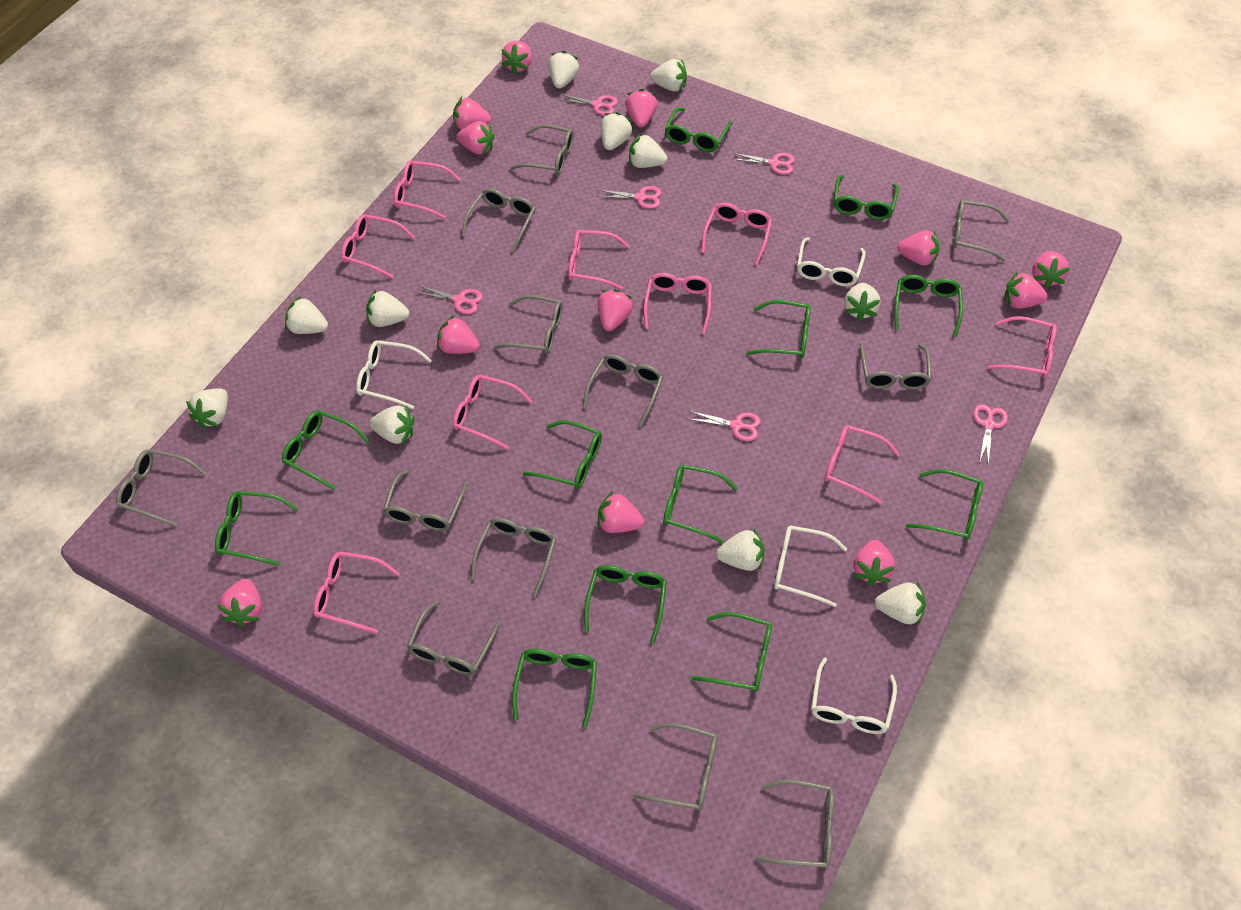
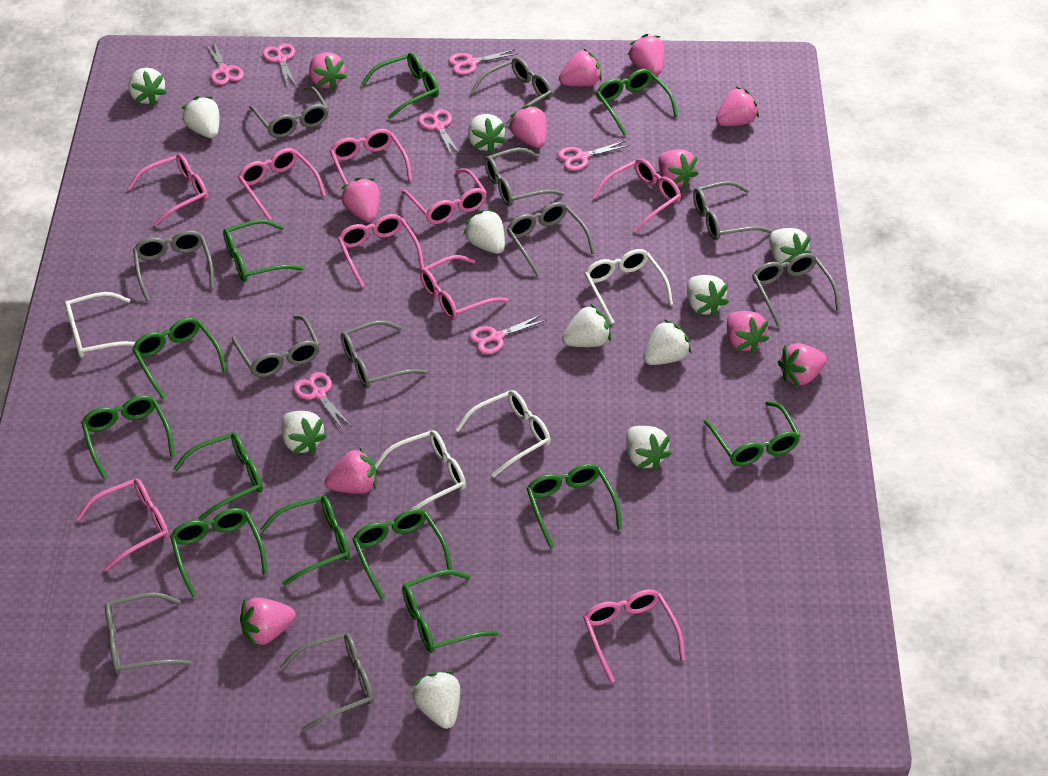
grey glasses: 12 -> 11
pink scissors: 6 -> 7
pink strawberry: 12 -> 11

